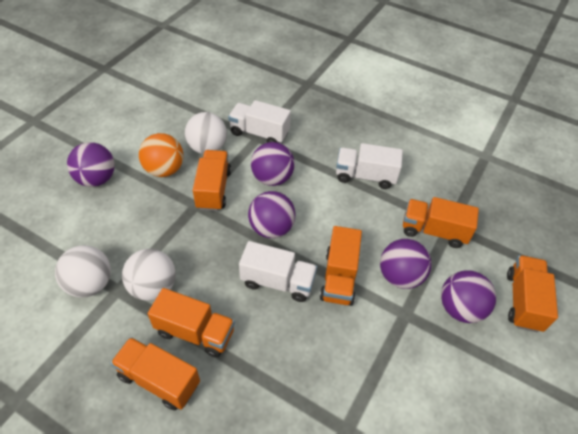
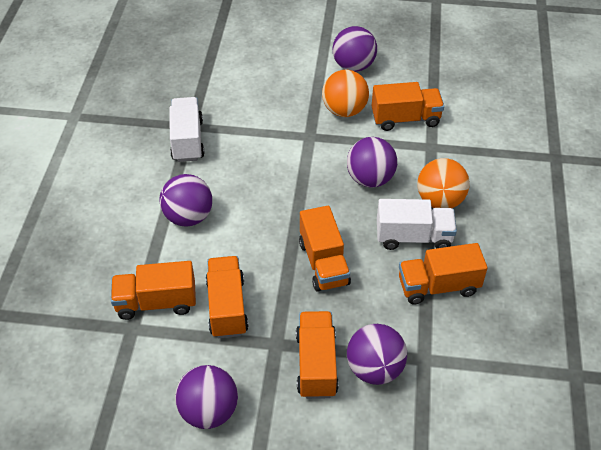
orange ball: 1 -> 2
white ball: 3 -> 0
white truck: 3 -> 2

